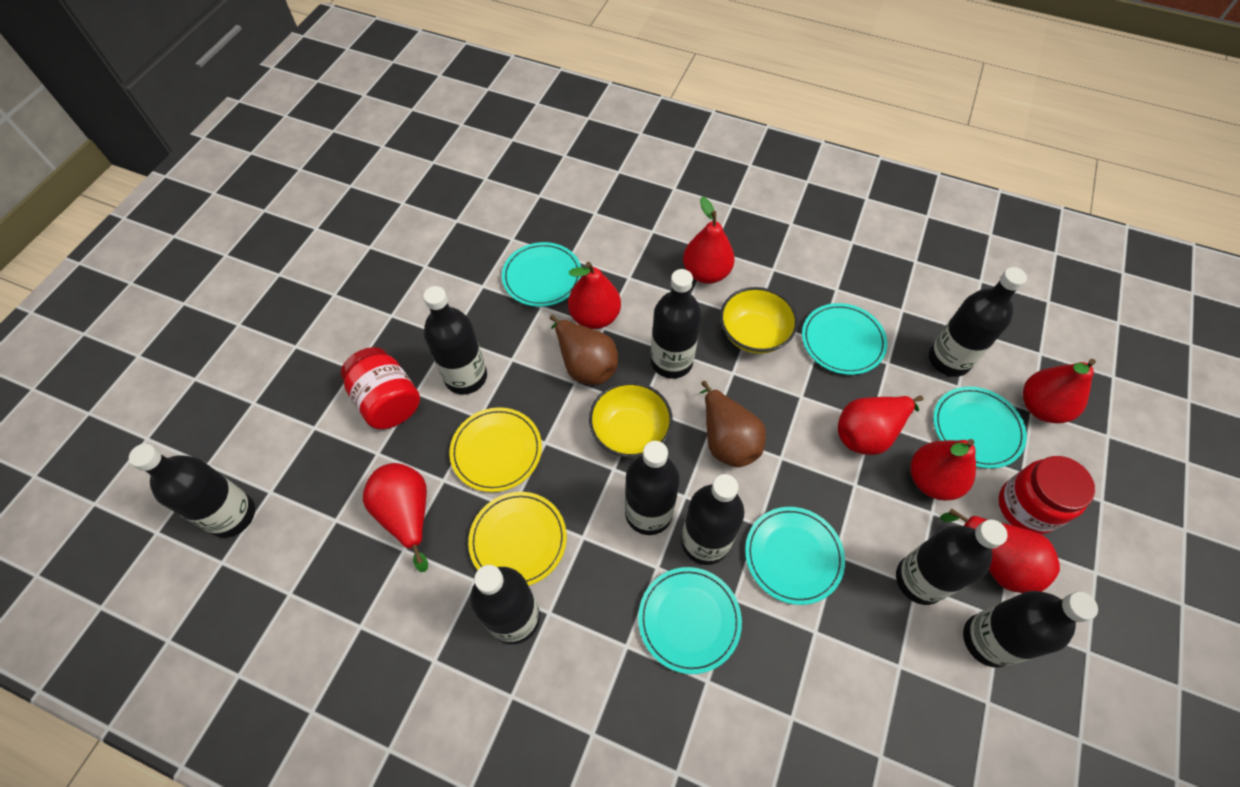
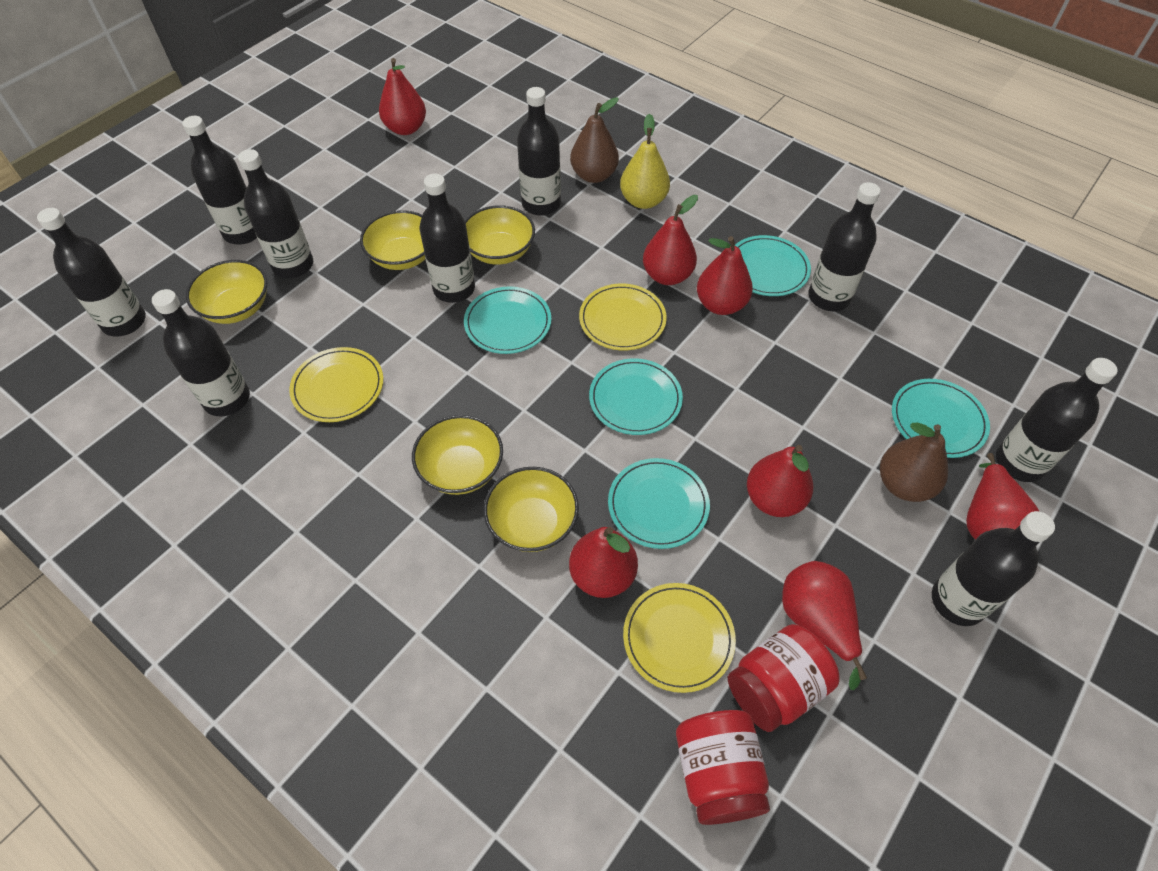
yellow bowl: 2 -> 5
yellow pear: 0 -> 1
yellow plate: 2 -> 3

